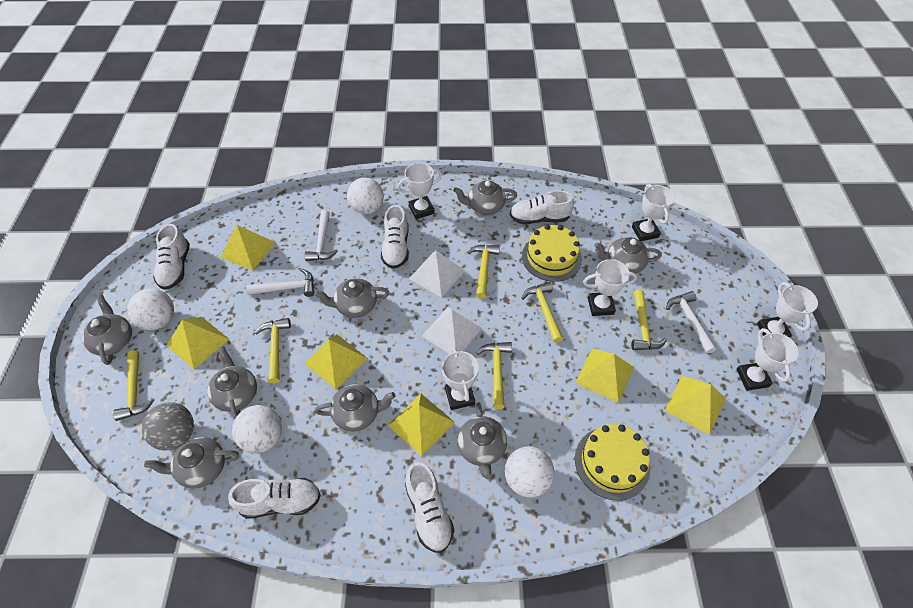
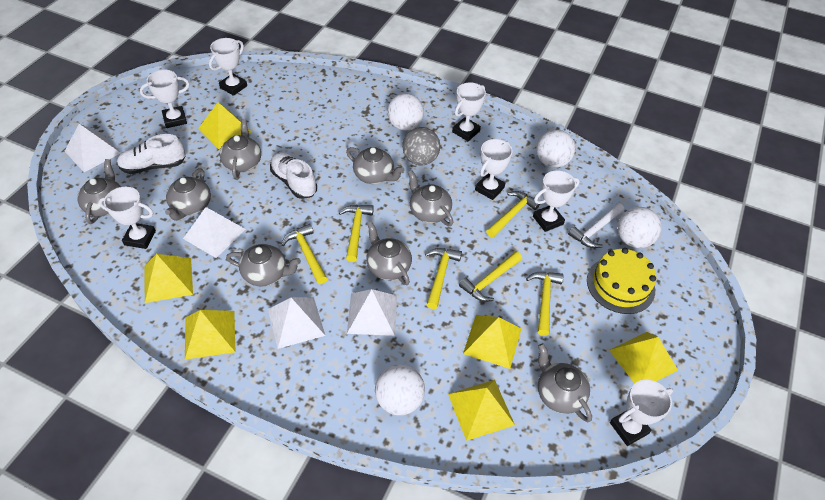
white hammer: 3 -> 1
white pyramid: 2 -> 4
white shoe: 5 -> 2
white trophy: 6 -> 7
yellow cake: 2 -> 1

